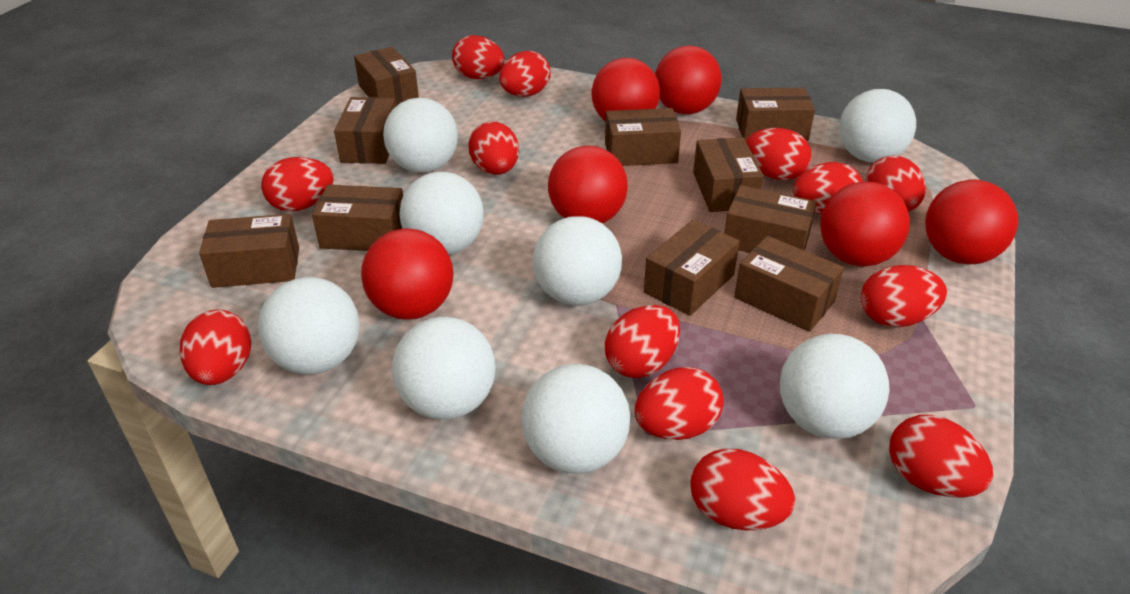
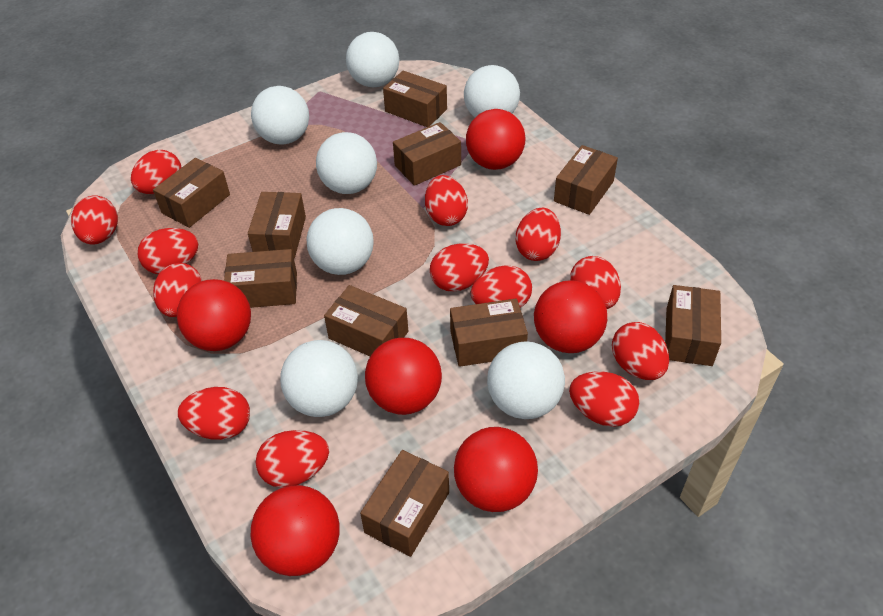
white ball: 8 -> 7

